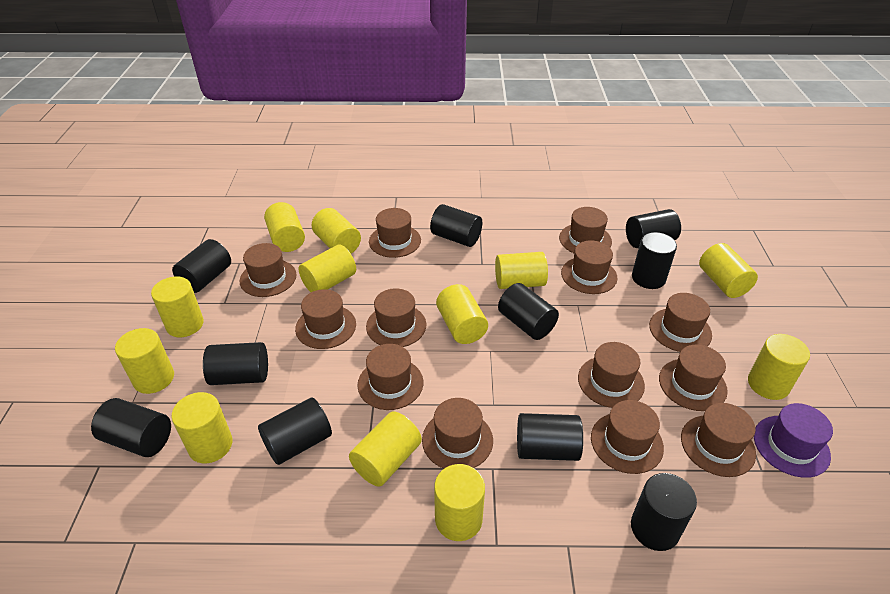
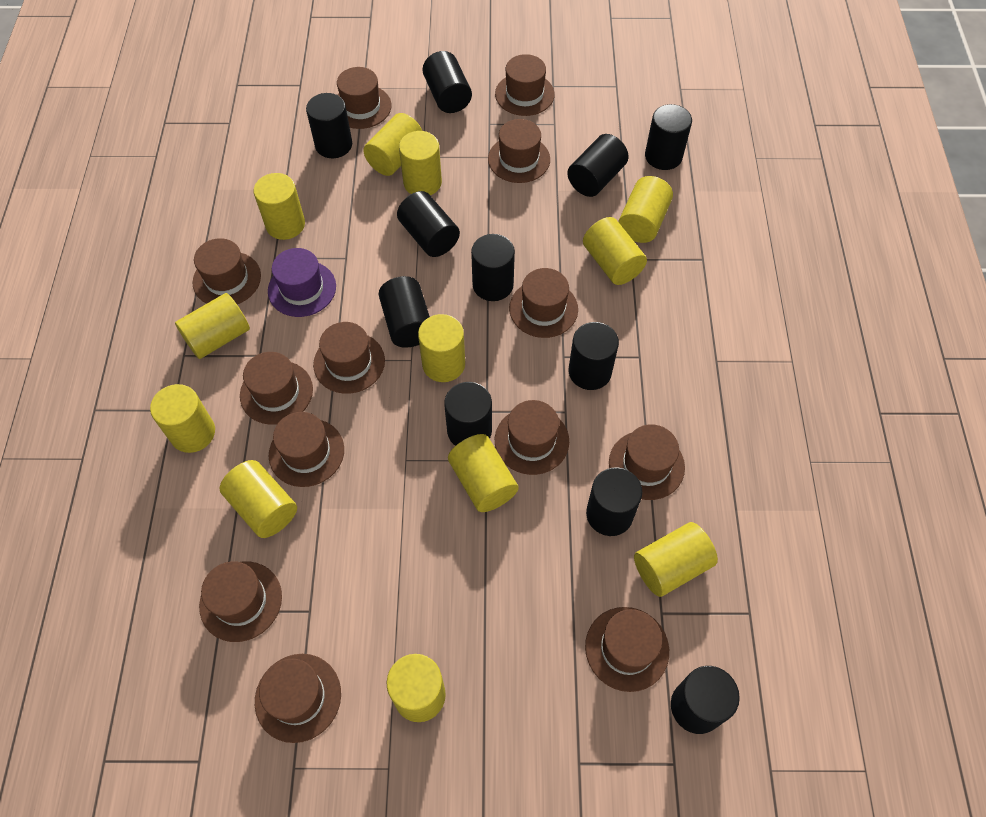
black cylinder: 10 -> 11

